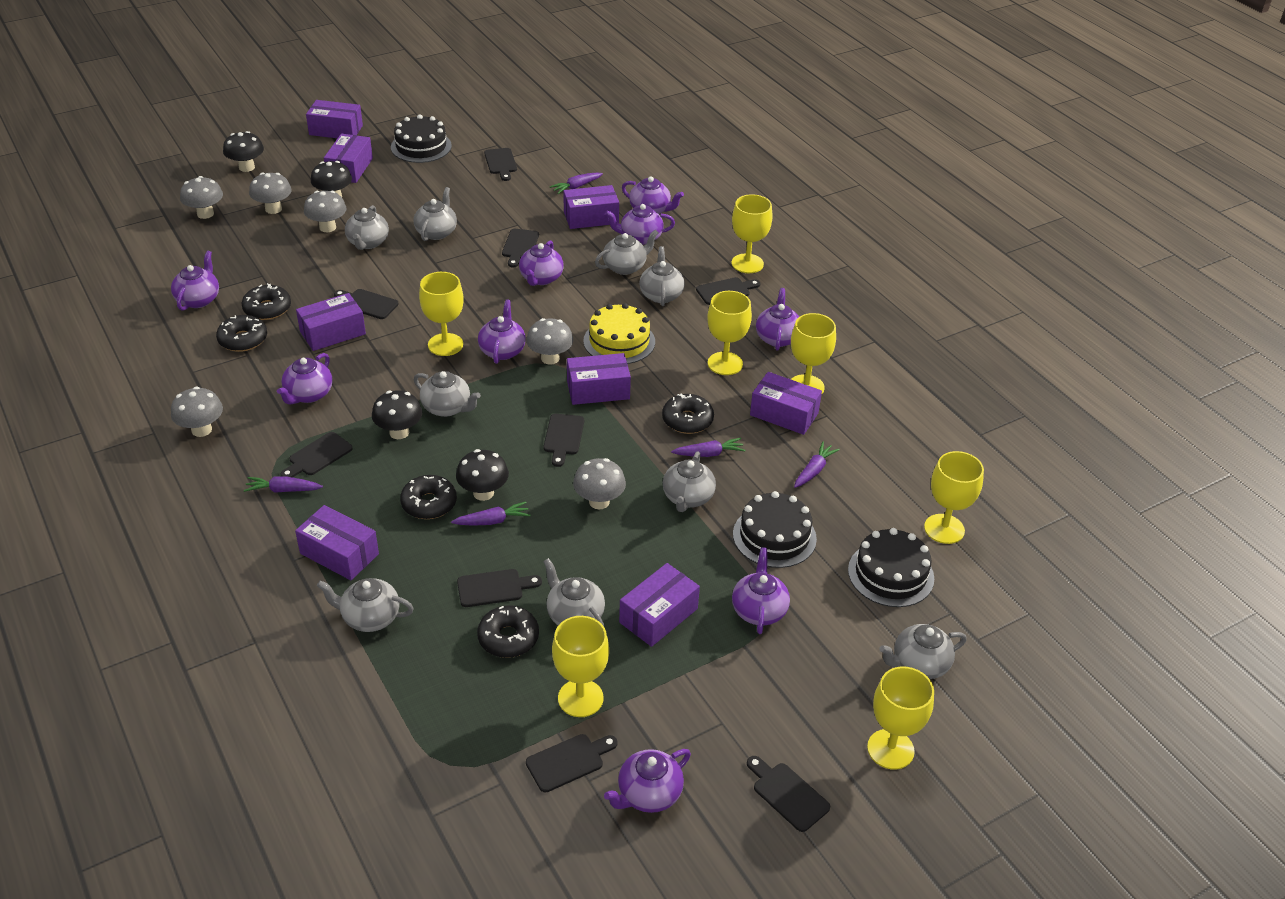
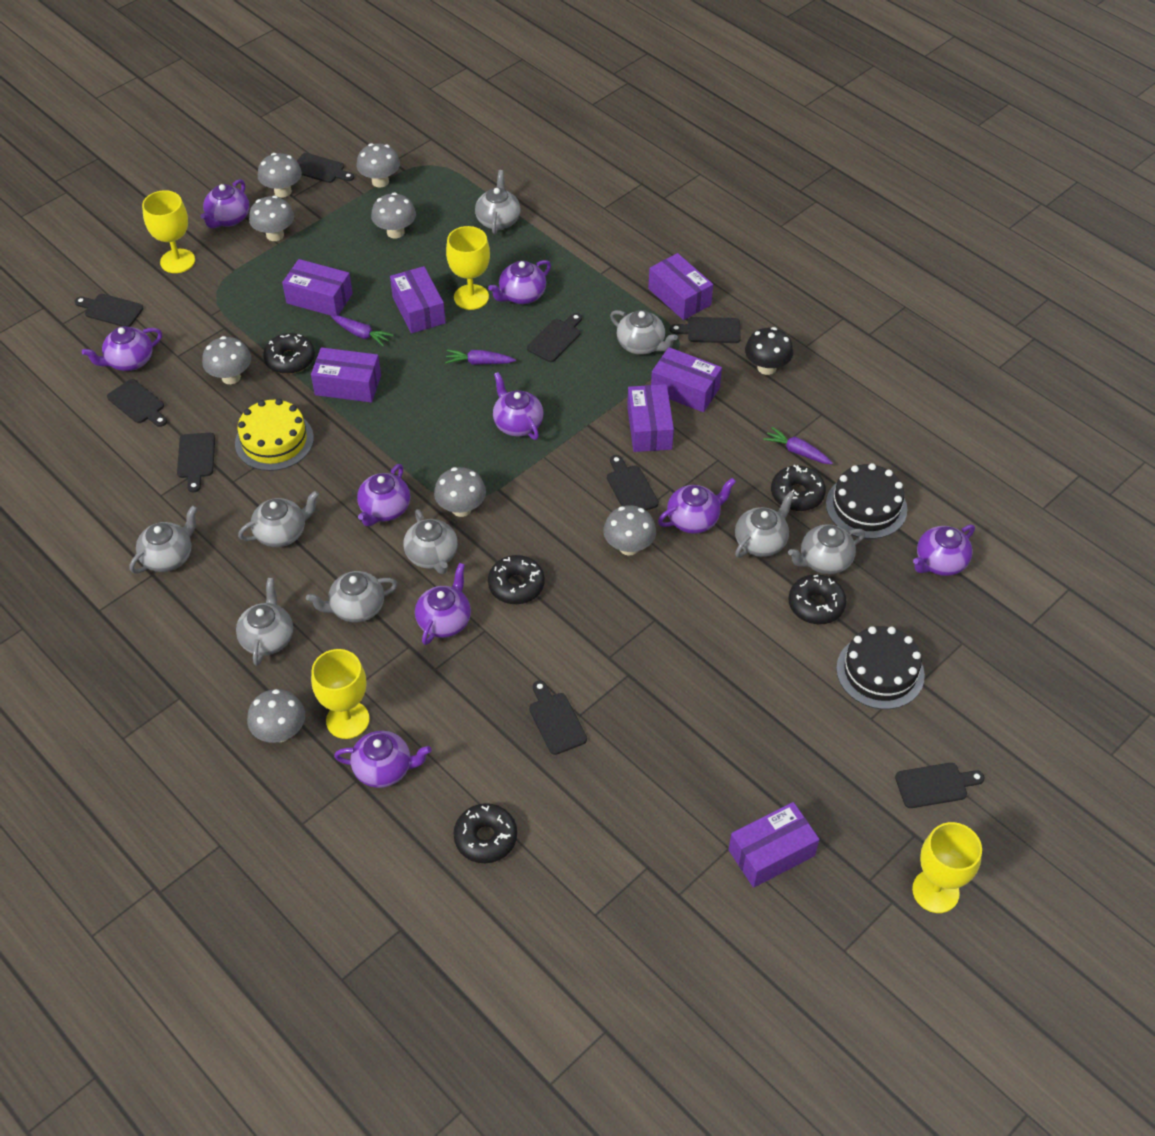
black cake: 3 -> 2
black mushroom: 4 -> 1
grey mushroom: 6 -> 8
purple box: 8 -> 7
purple carrot: 5 -> 3
yellow goblet: 7 -> 4

